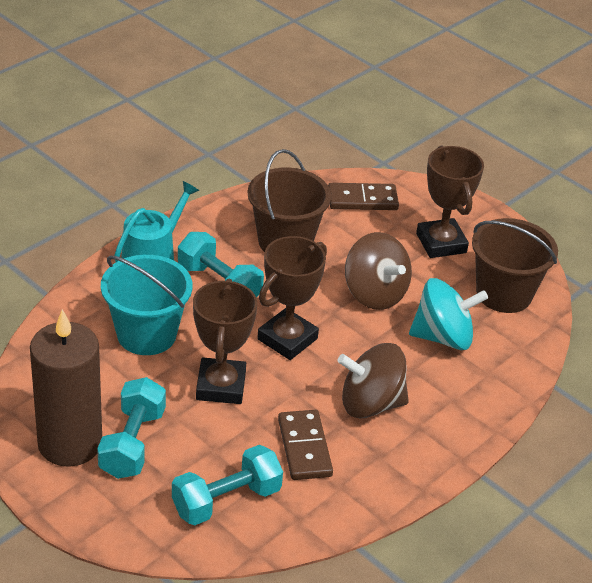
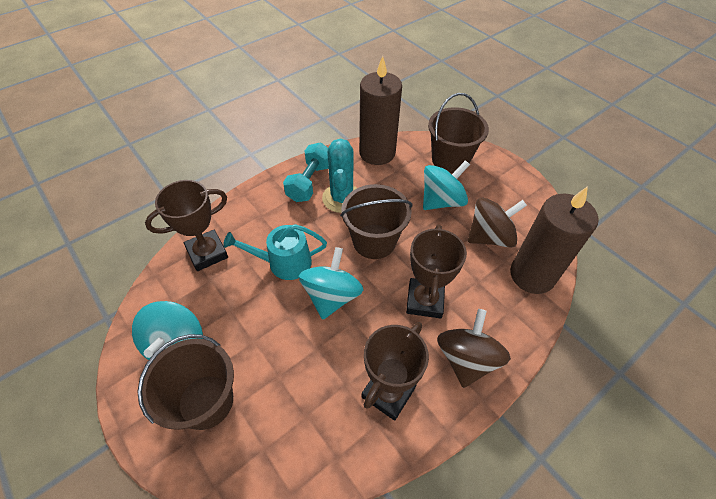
brown bucket: 2 -> 3
brown candle: 1 -> 2
brown domino: 2 -> 0
turquoise bucket: 1 -> 0
turquoise cactus: 0 -> 1
turquoise dumbbell: 3 -> 1
turquoise spinning top: 1 -> 3

